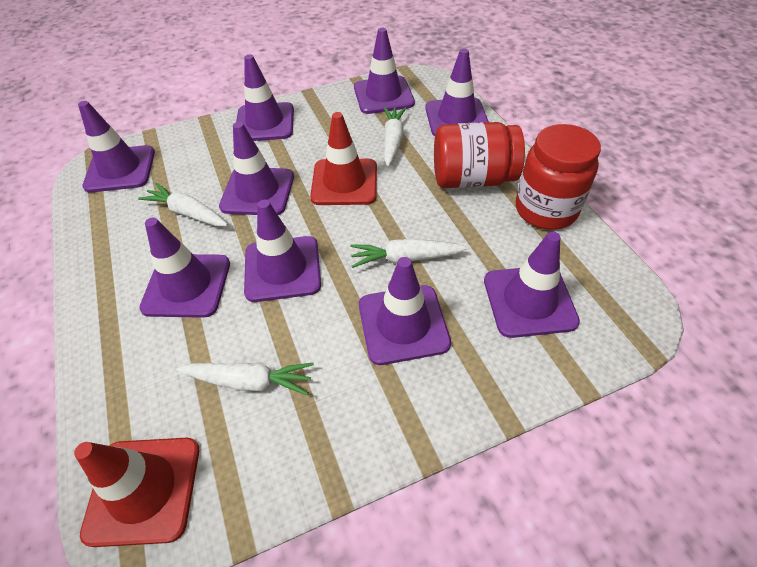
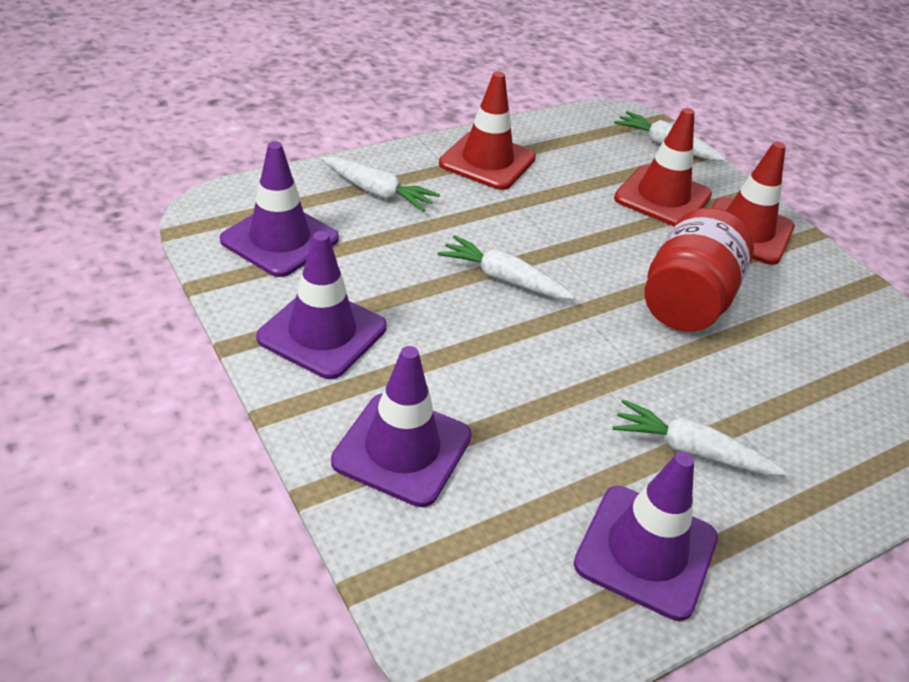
purple traffic cone: 9 -> 4
red jar: 2 -> 1
red traffic cone: 2 -> 3

